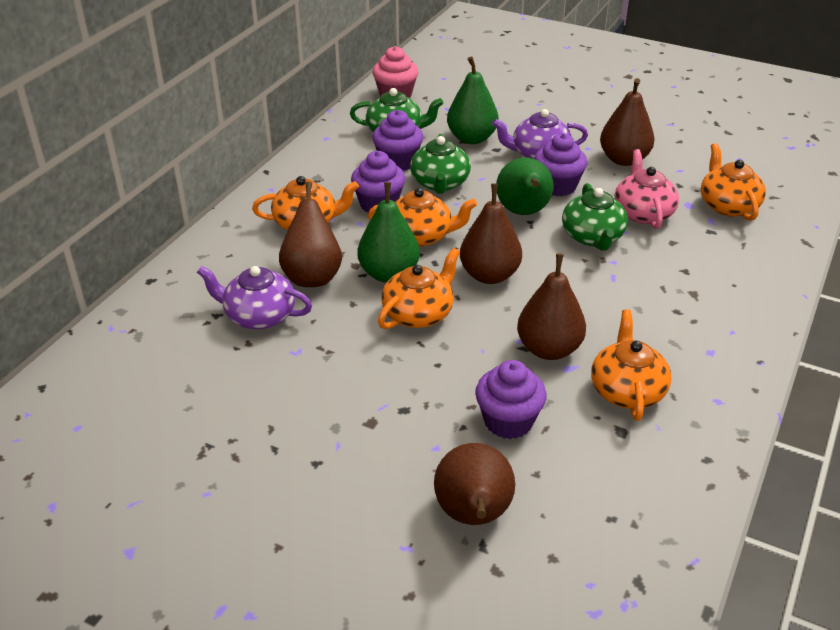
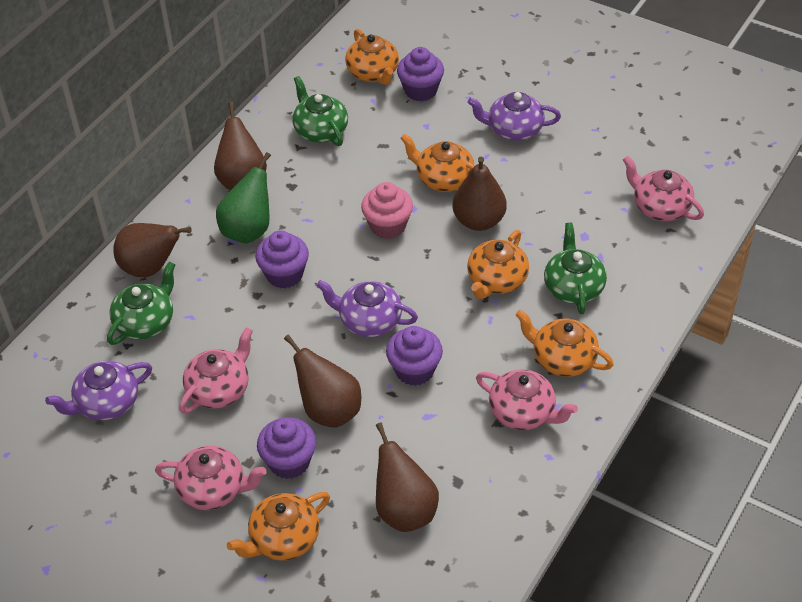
green pear: 3 -> 1
pink teapot: 1 -> 4
purple teapot: 2 -> 3

